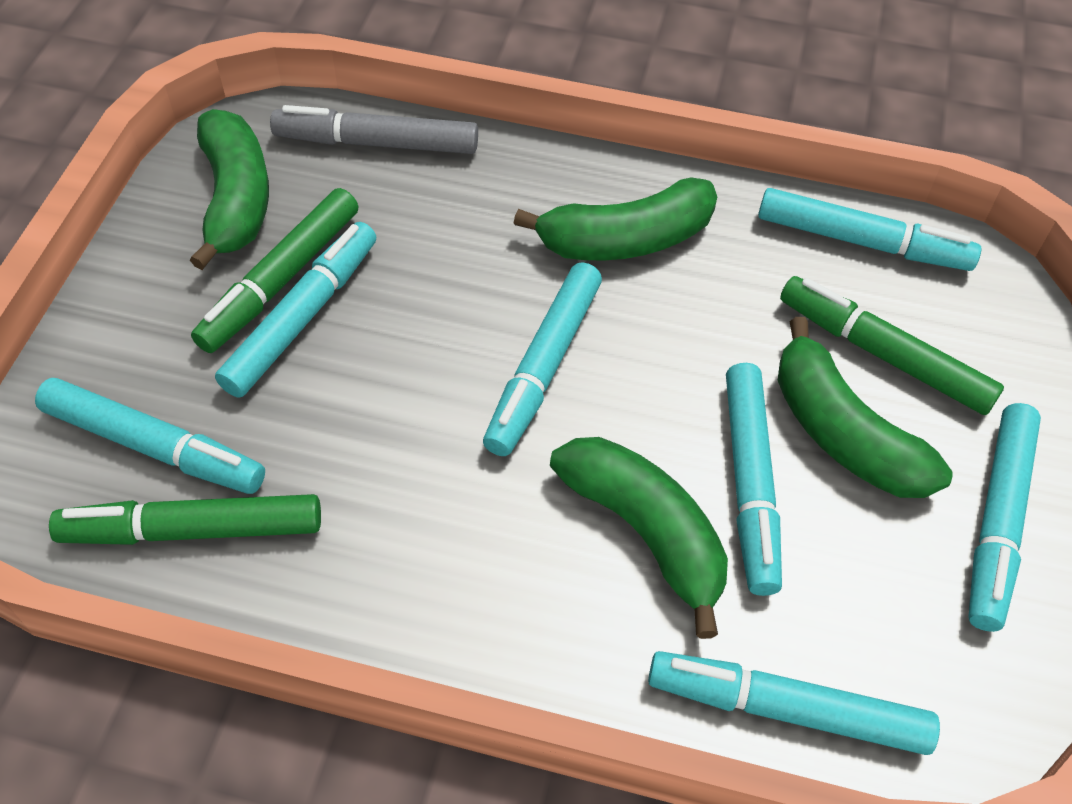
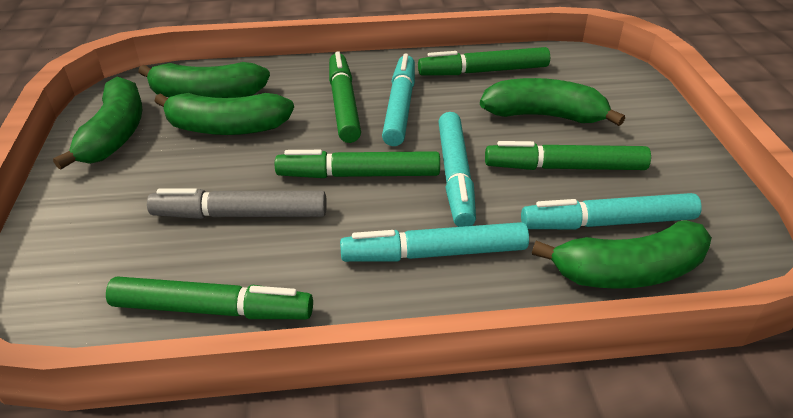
green banana: 4 -> 5
green marker: 3 -> 5
turquoise marker: 7 -> 4

